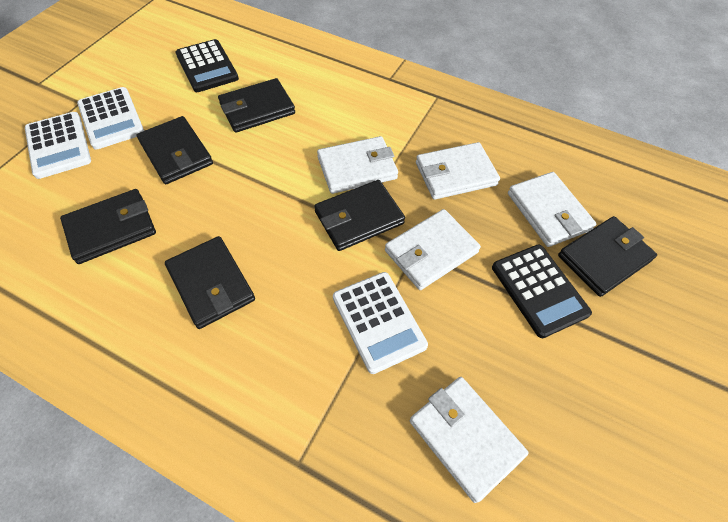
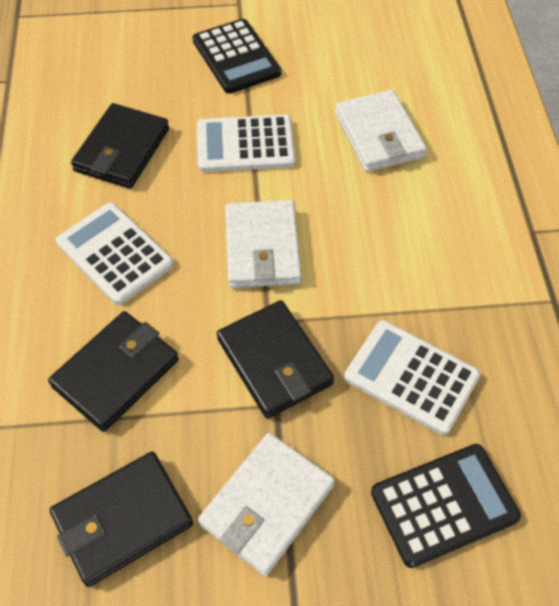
black wallet: 6 -> 4
white wallet: 5 -> 3

